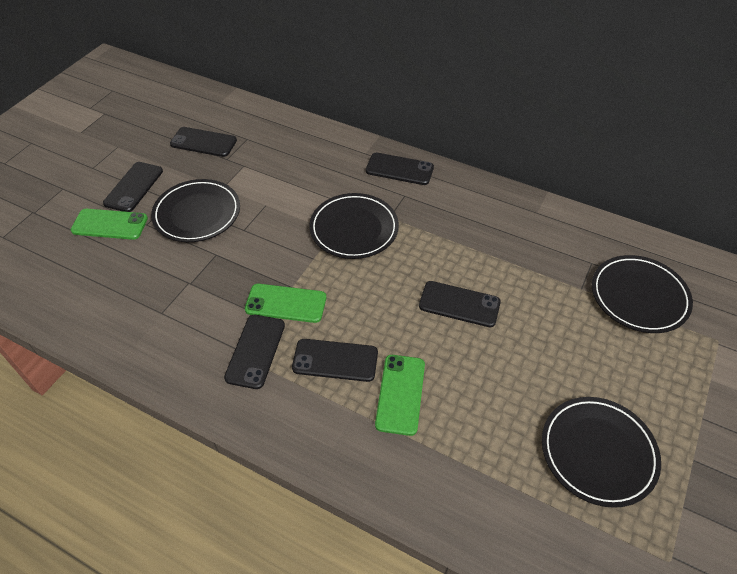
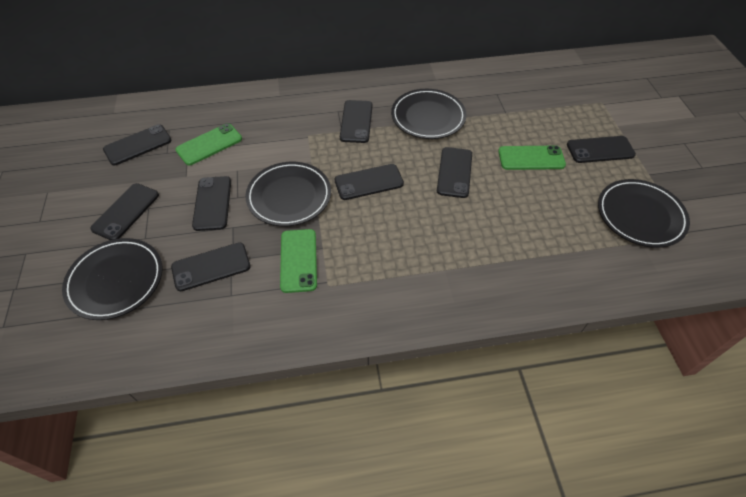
black phone: 6 -> 8

